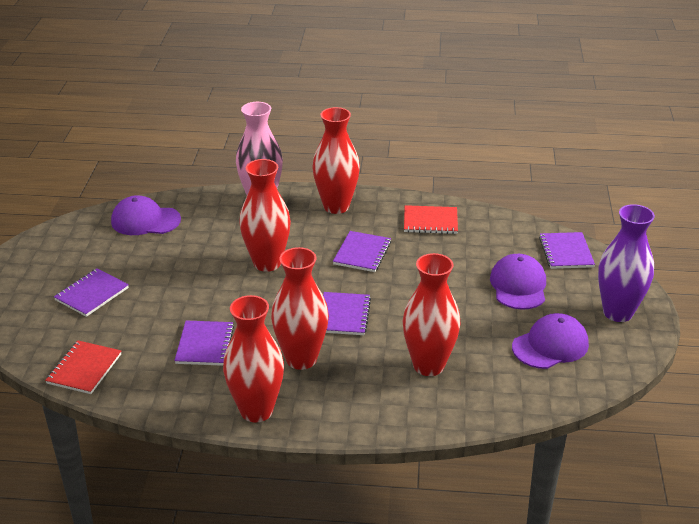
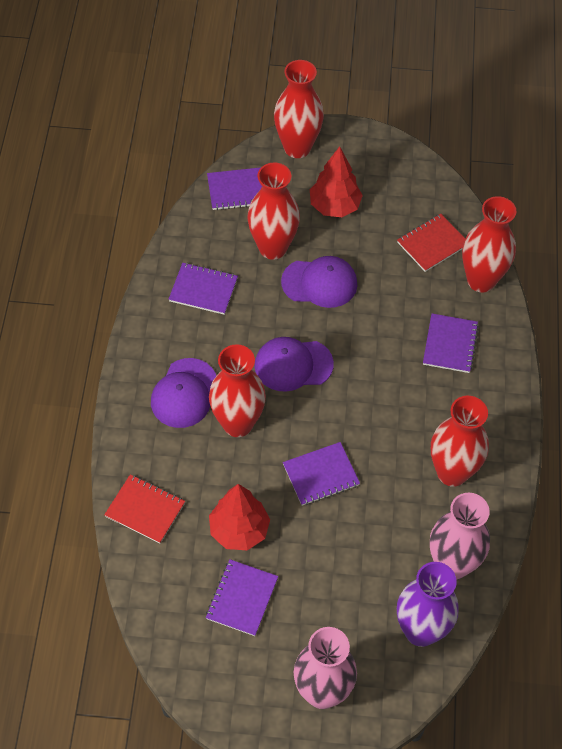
pink vase: 1 -> 2
red tree: 0 -> 2

